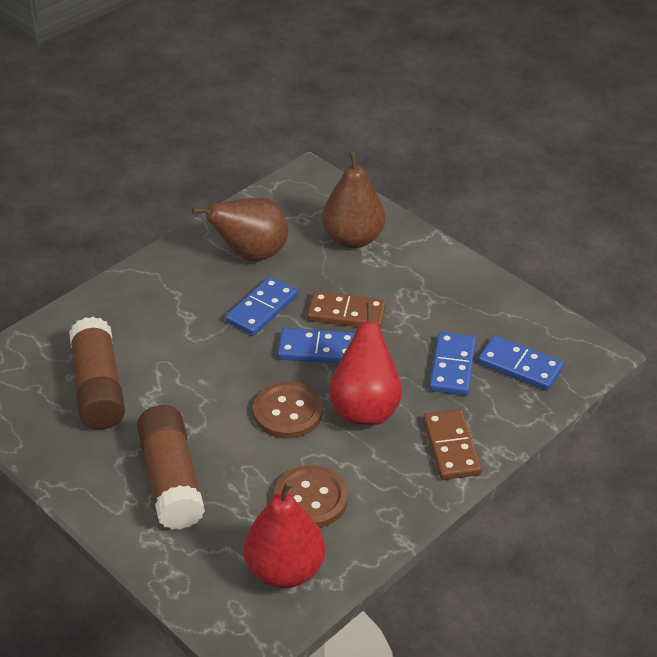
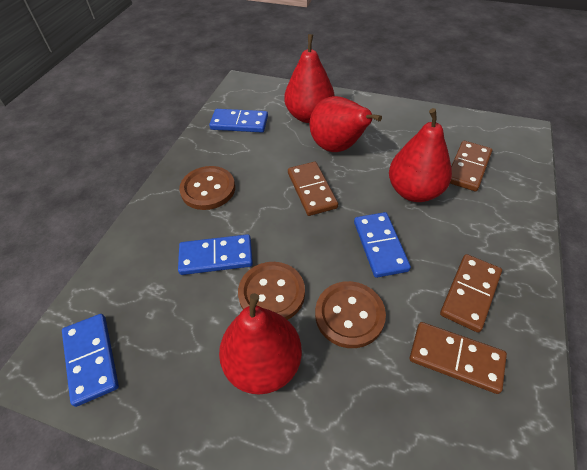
brown button: 2 -> 3
brown domino: 2 -> 4
brown glue stick: 2 -> 0
brown pear: 2 -> 0
red pear: 2 -> 4

